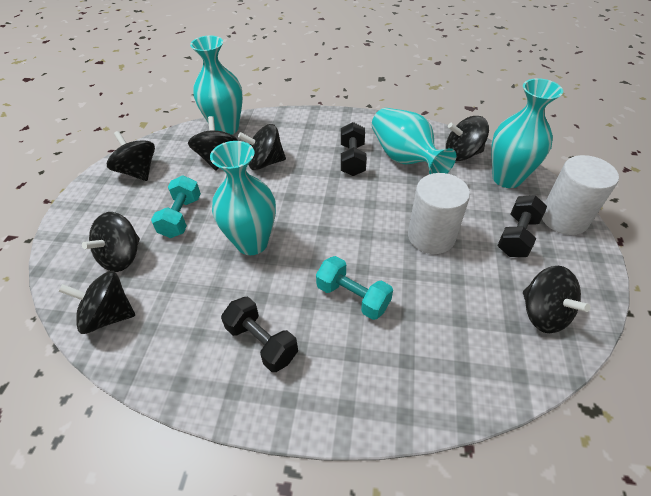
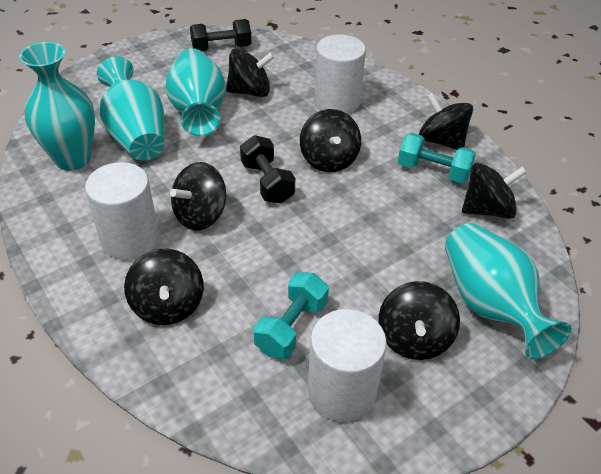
black dumbbell: 3 -> 2
white cylinder: 2 -> 3

